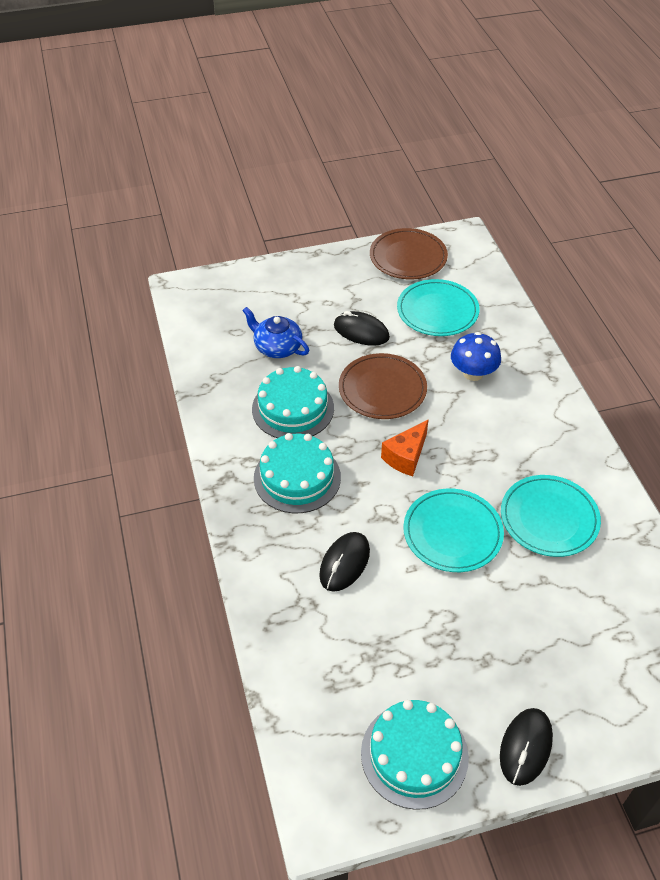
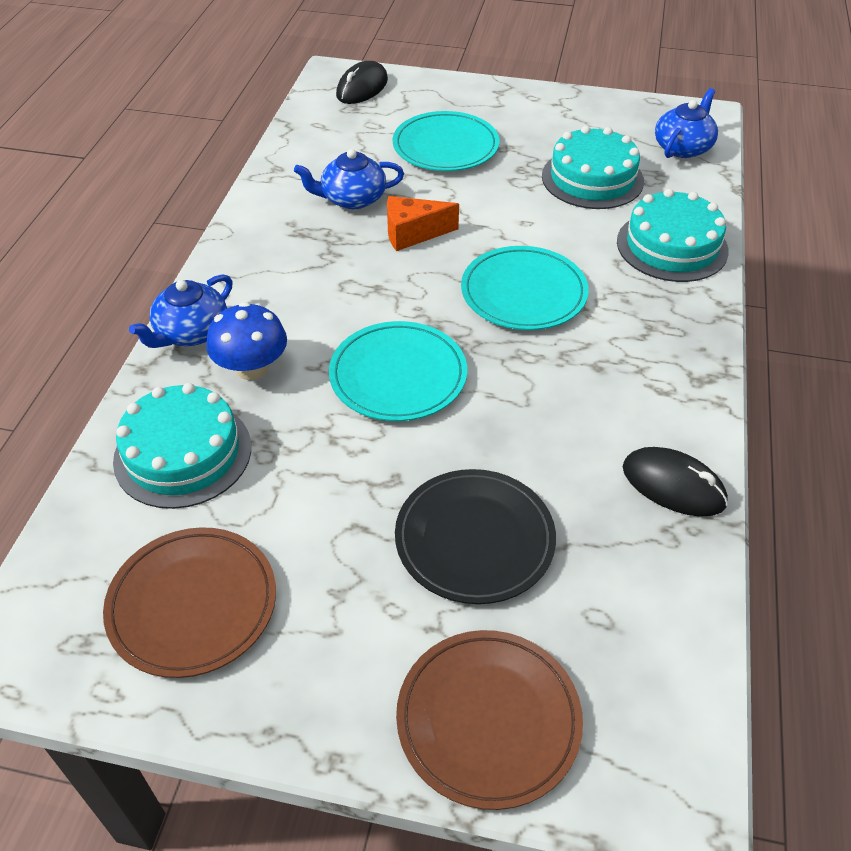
black mouse: 3 -> 2
black plate: 0 -> 1
blue teapot: 1 -> 3

